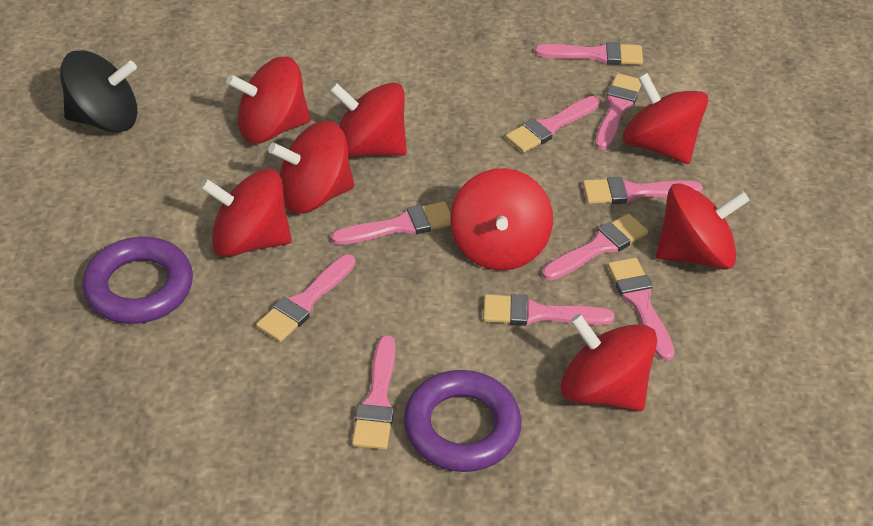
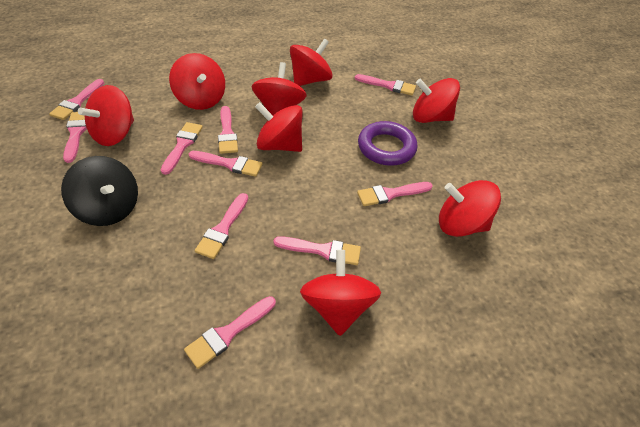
purple ring: 2 -> 1

